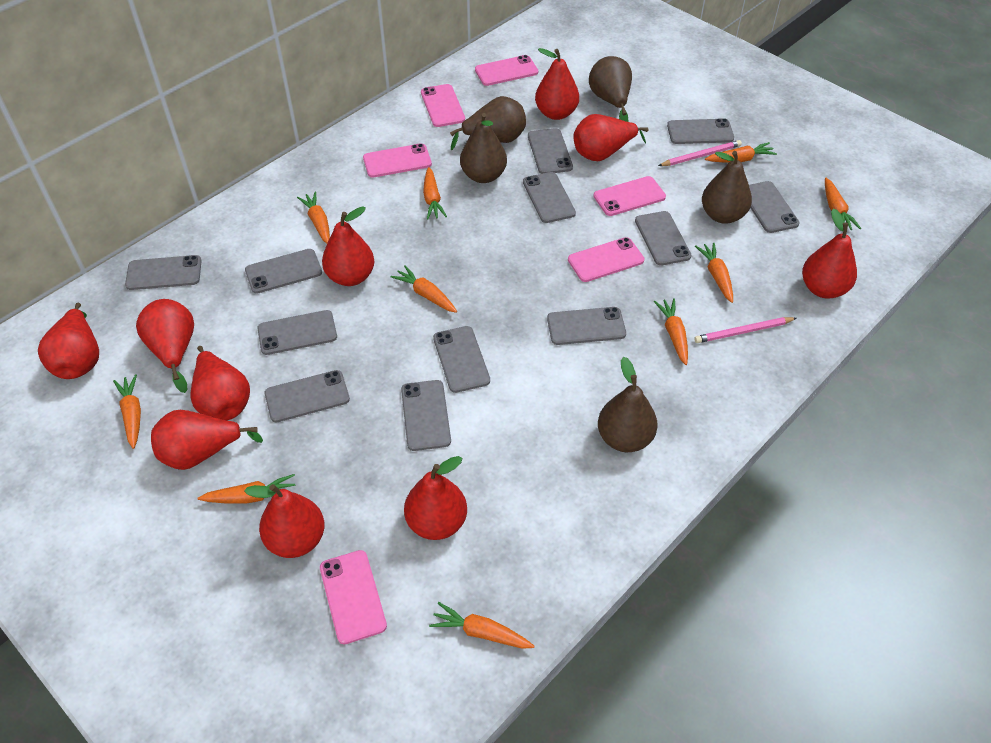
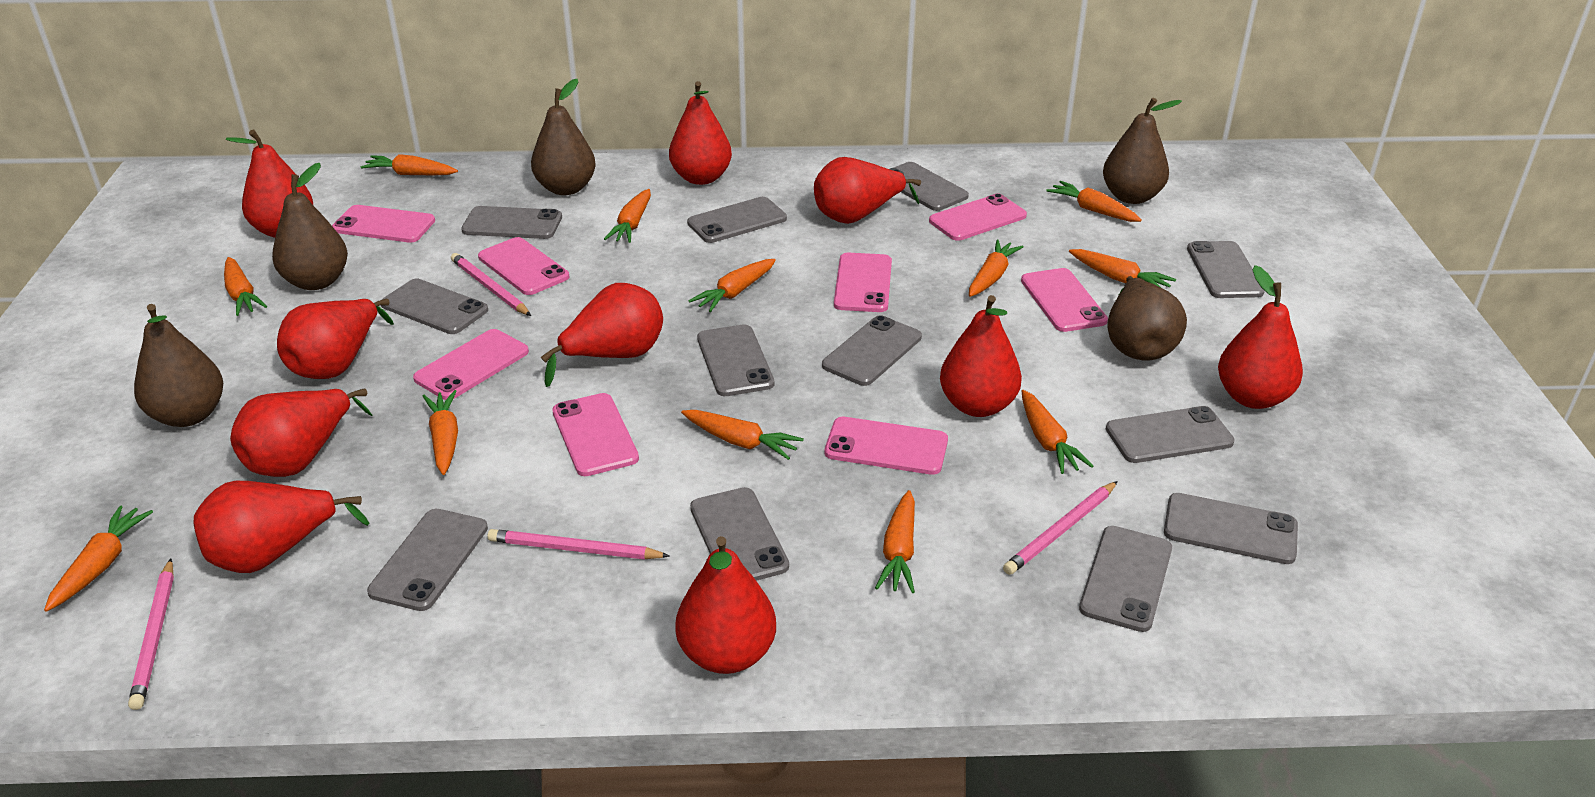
orange carrot: 10 -> 12
pink pencil: 2 -> 4
pink phone: 6 -> 8

